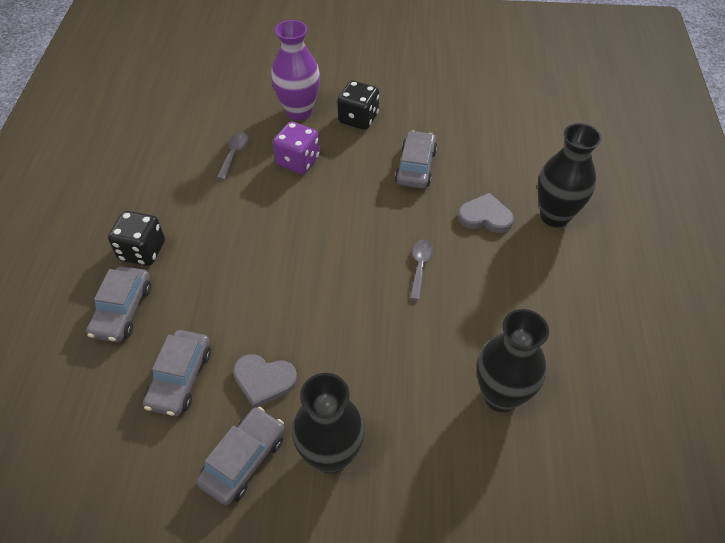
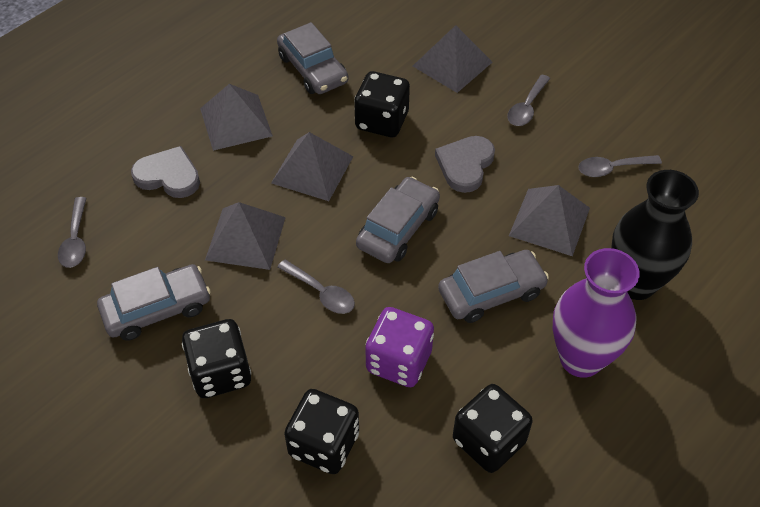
black dice: 2 -> 4
black vase: 3 -> 1
grey pyramid: 0 -> 5
grey spoon: 2 -> 4

